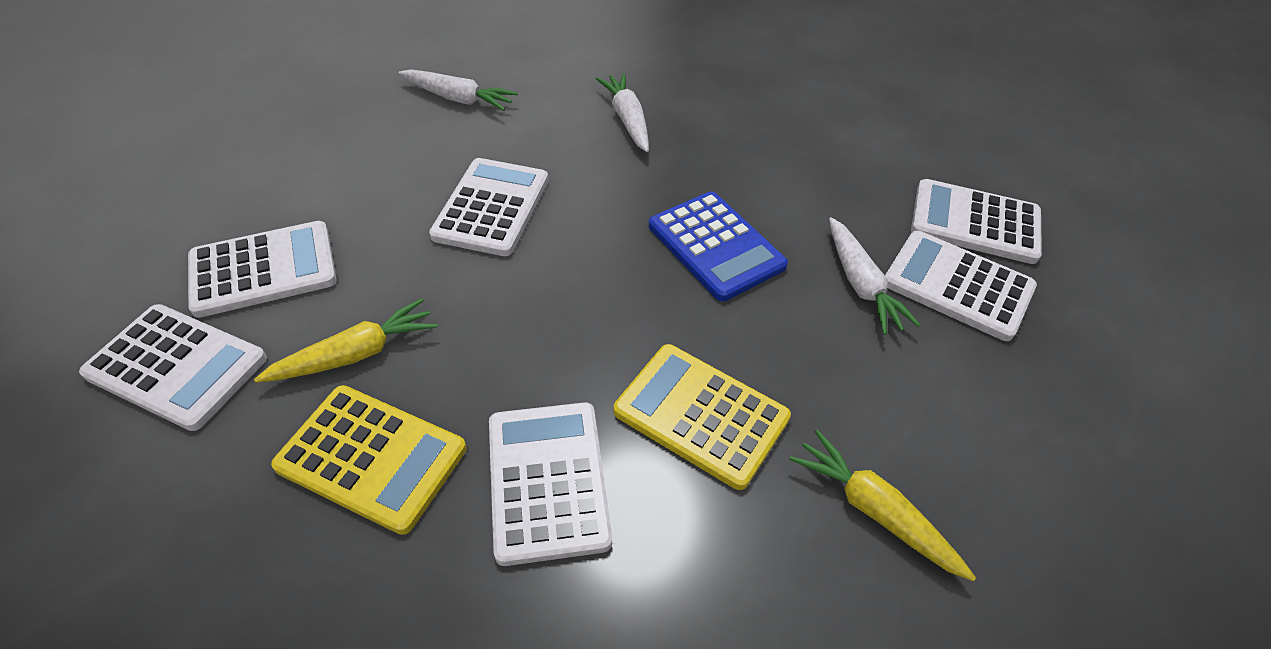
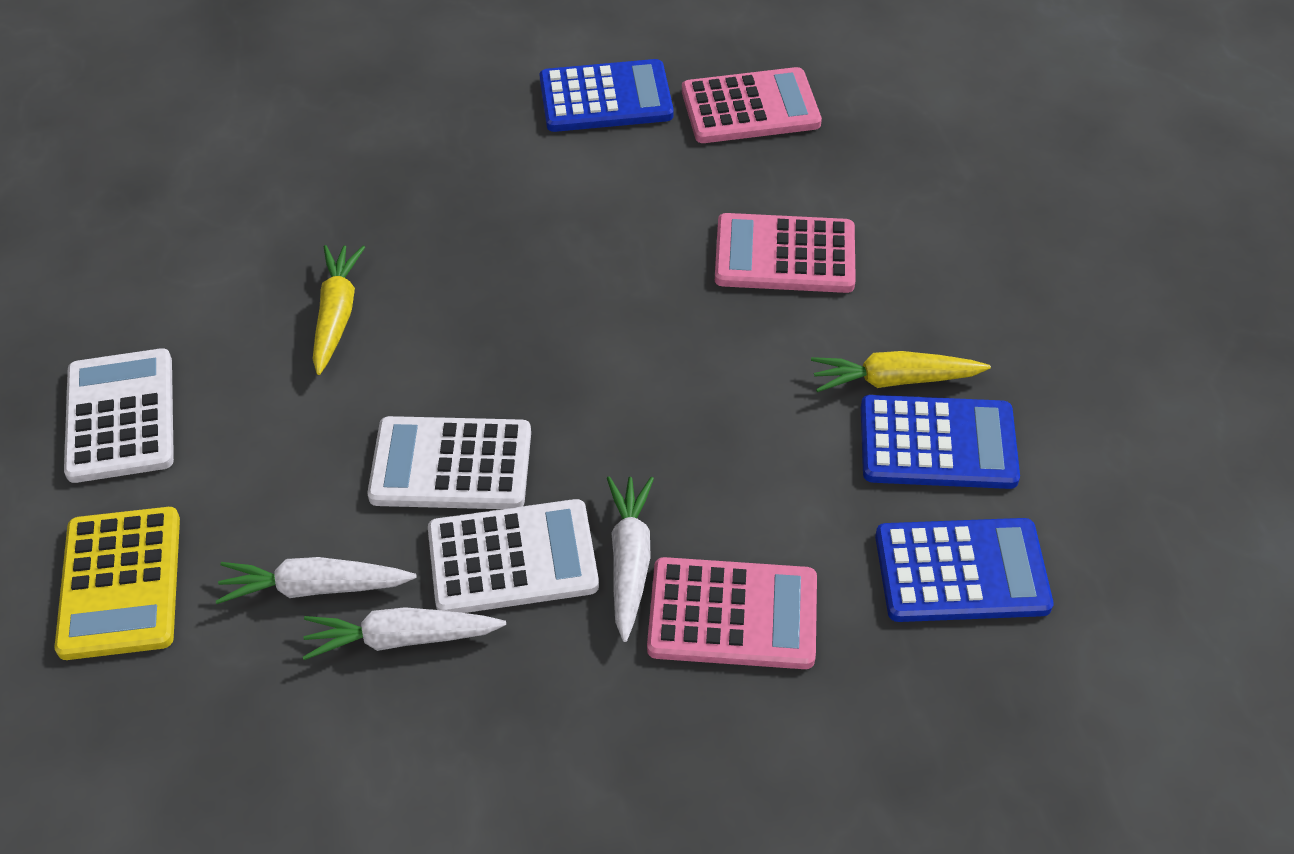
blue calculator: 1 -> 3
pink calculator: 0 -> 3
white calculator: 6 -> 3
yellow calculator: 2 -> 1

